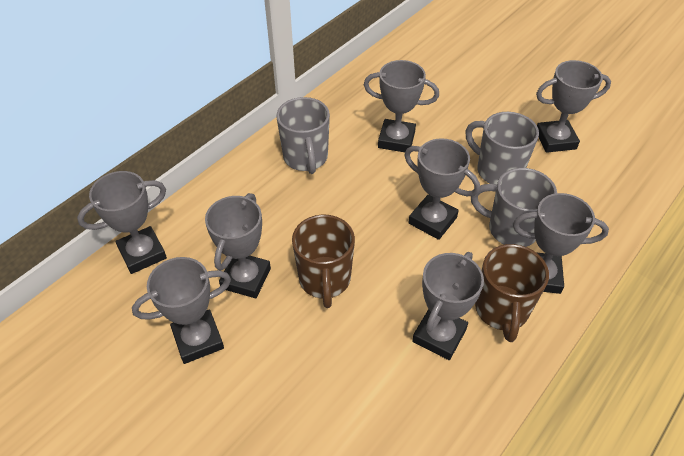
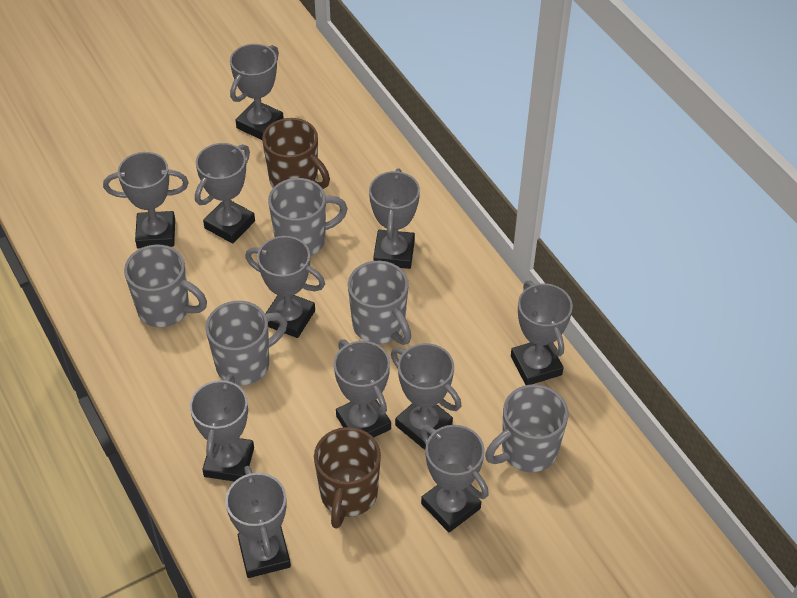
grey mug: 3 -> 5
grey trophy: 8 -> 11

